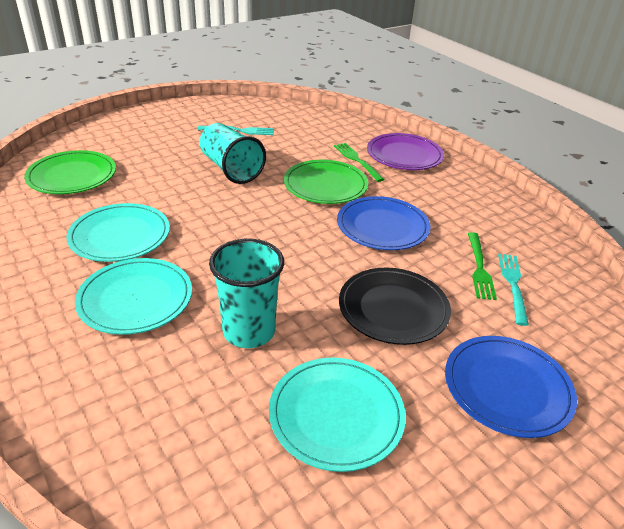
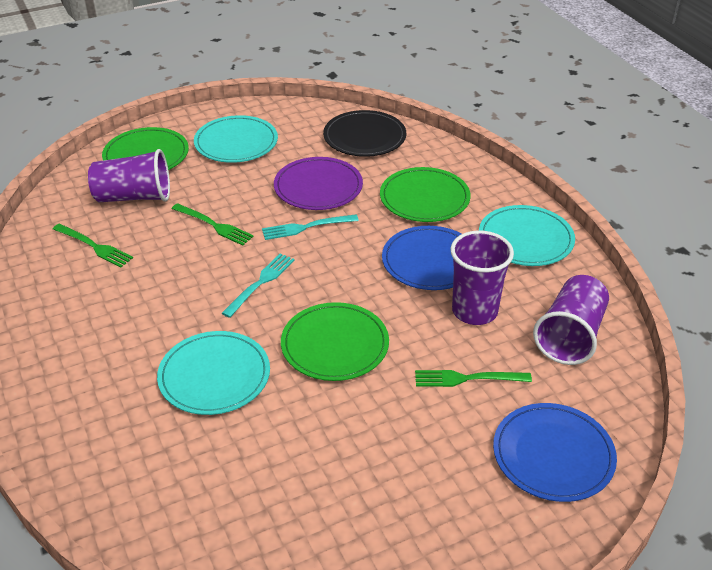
green fork: 2 -> 3
green plate: 2 -> 3
purple cup: 0 -> 3
turquoise cup: 2 -> 0

